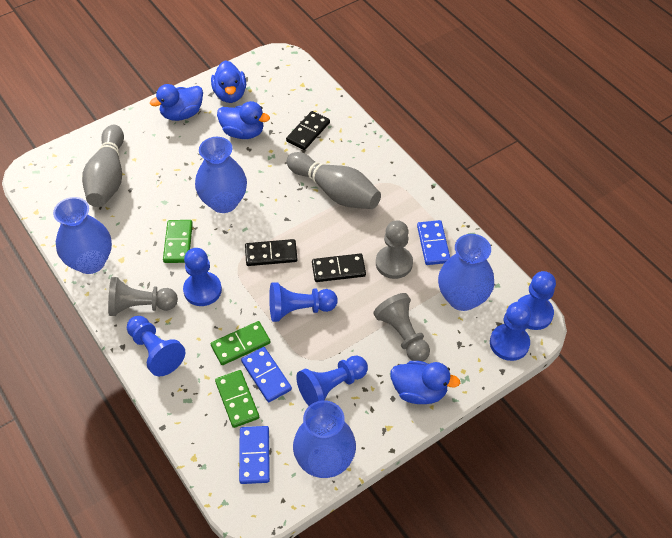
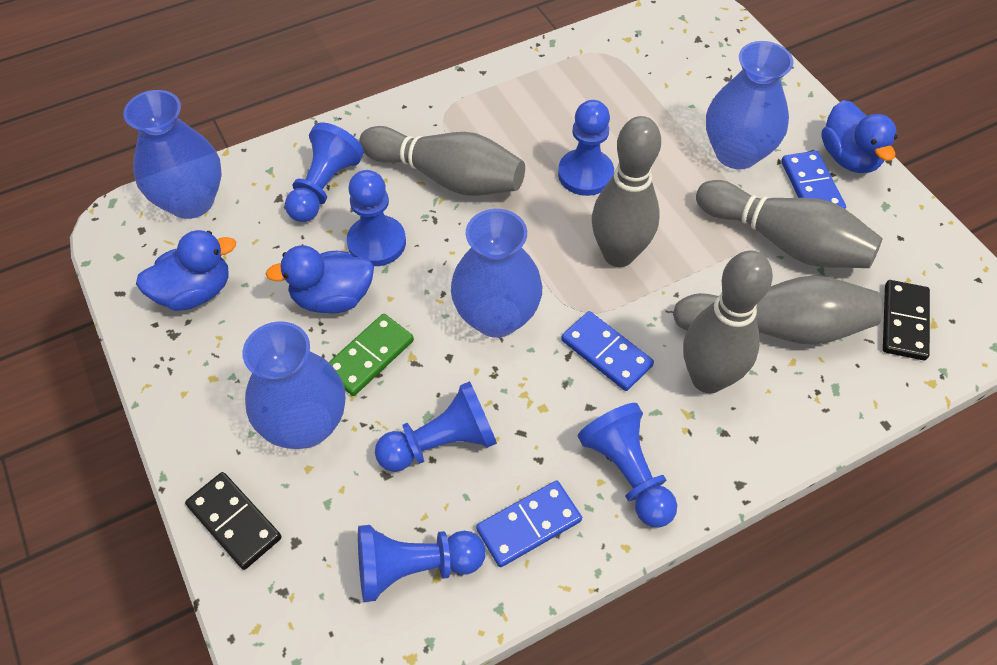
black domino: 3 -> 2
blue duck: 4 -> 3
green domino: 3 -> 1
grey bowling pin: 2 -> 5
grey pawn: 3 -> 0

